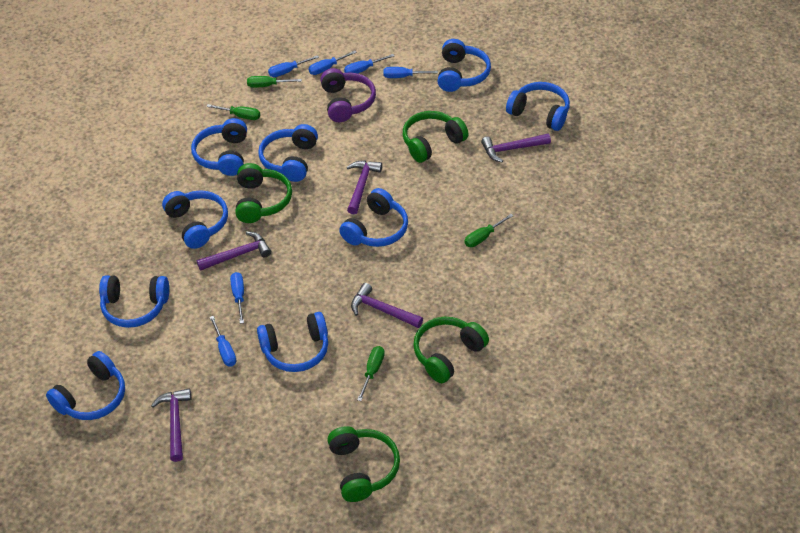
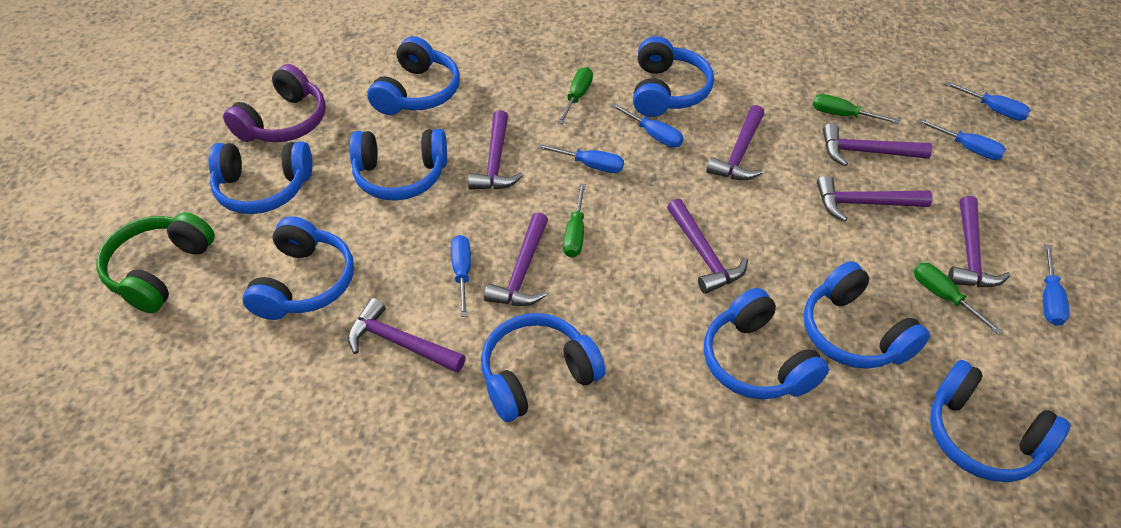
green headphones: 4 -> 1
purple hammer: 5 -> 8

